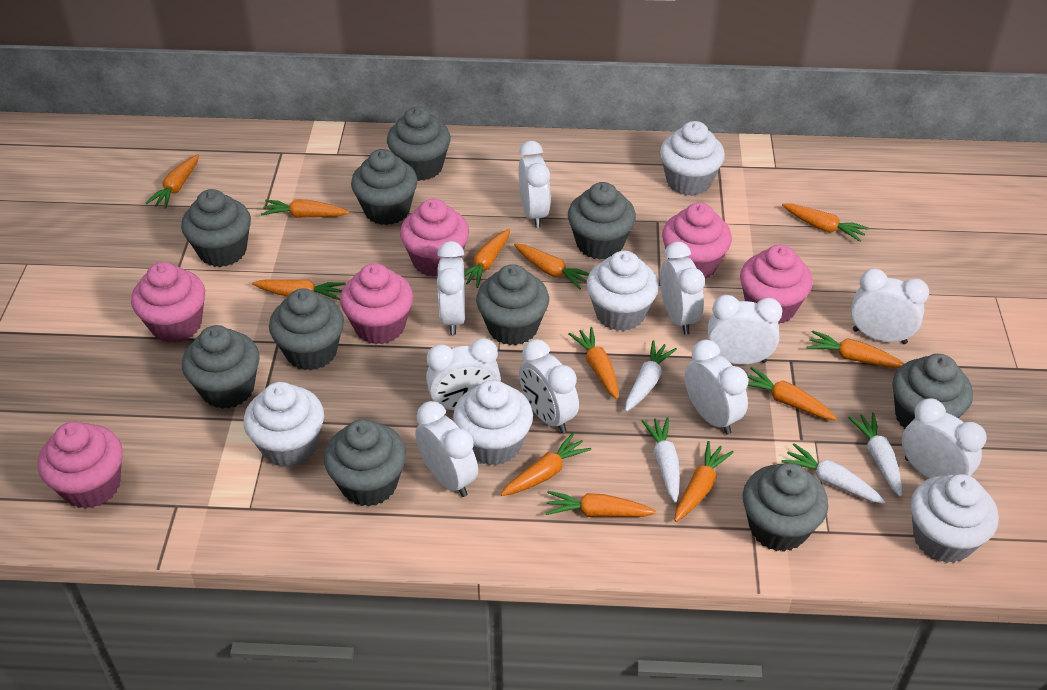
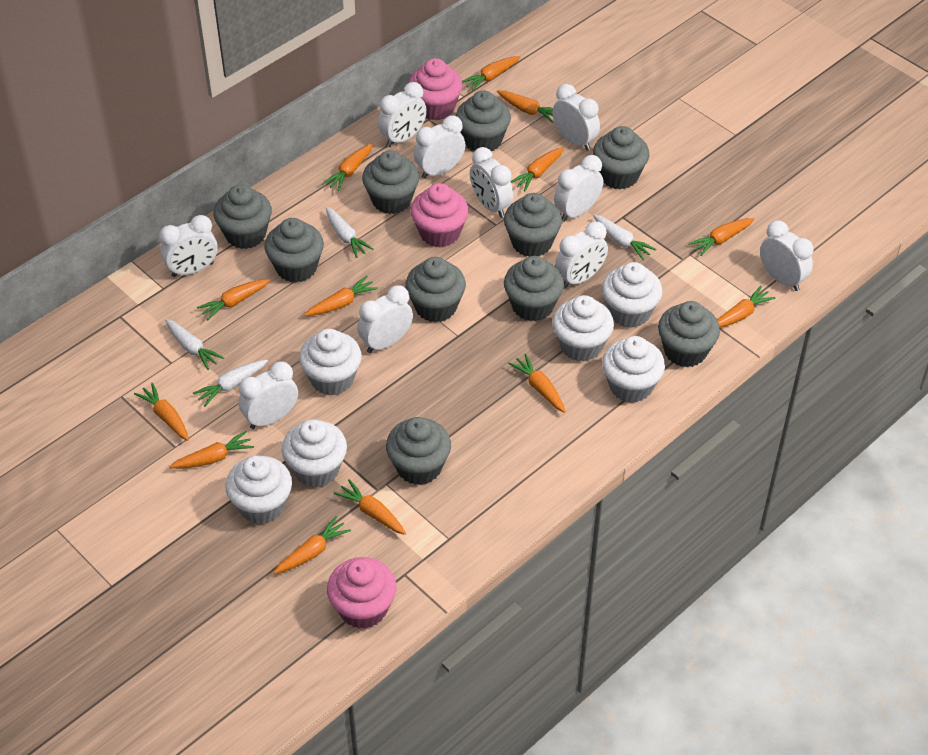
orange carrot: 12 -> 13
pink cupcake: 6 -> 3
white cupcake: 5 -> 6

